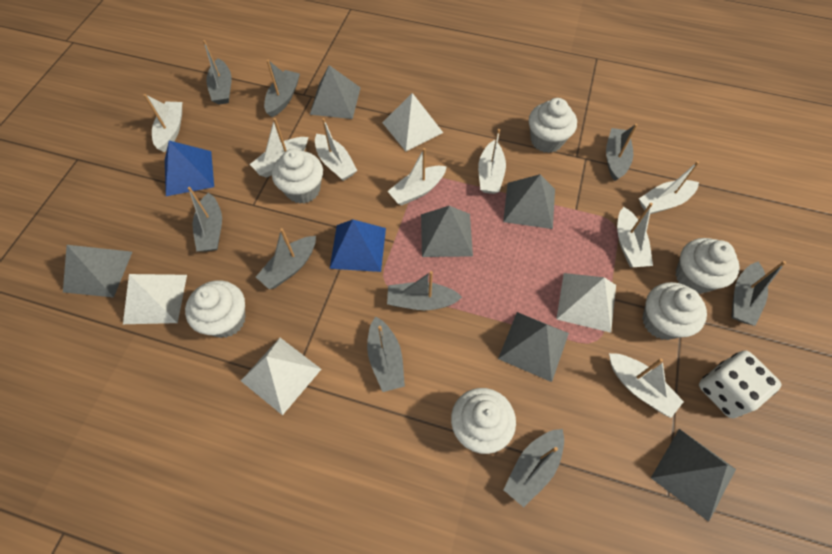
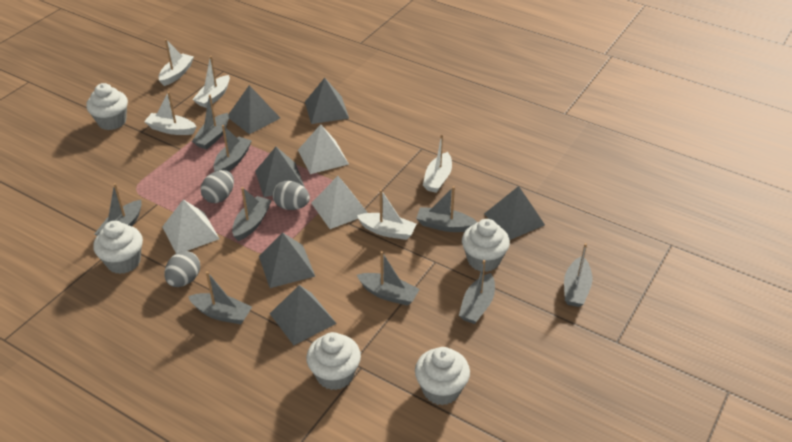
blue pyramid: 2 -> 0
grey egg: 0 -> 3
white boat: 8 -> 5
white cupcake: 6 -> 5
white dice: 1 -> 0
white pyramid: 4 -> 3

